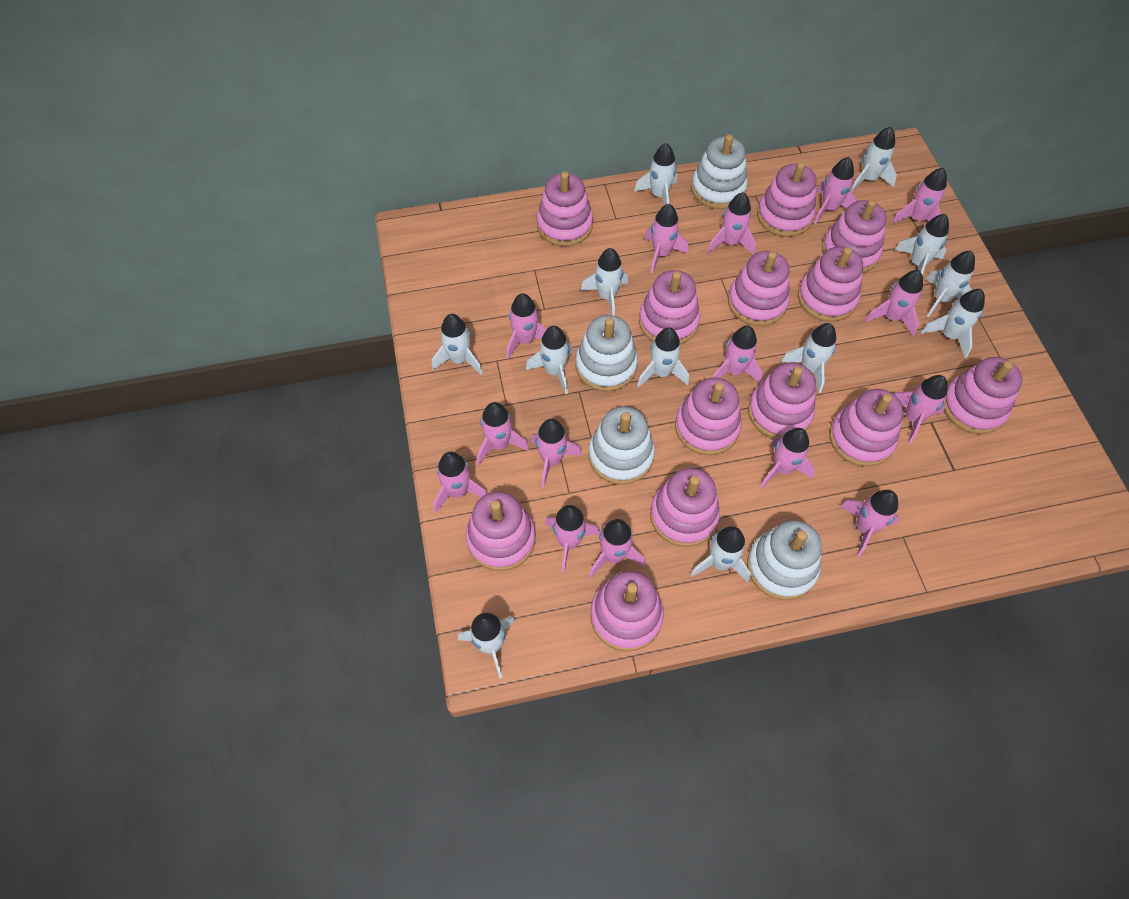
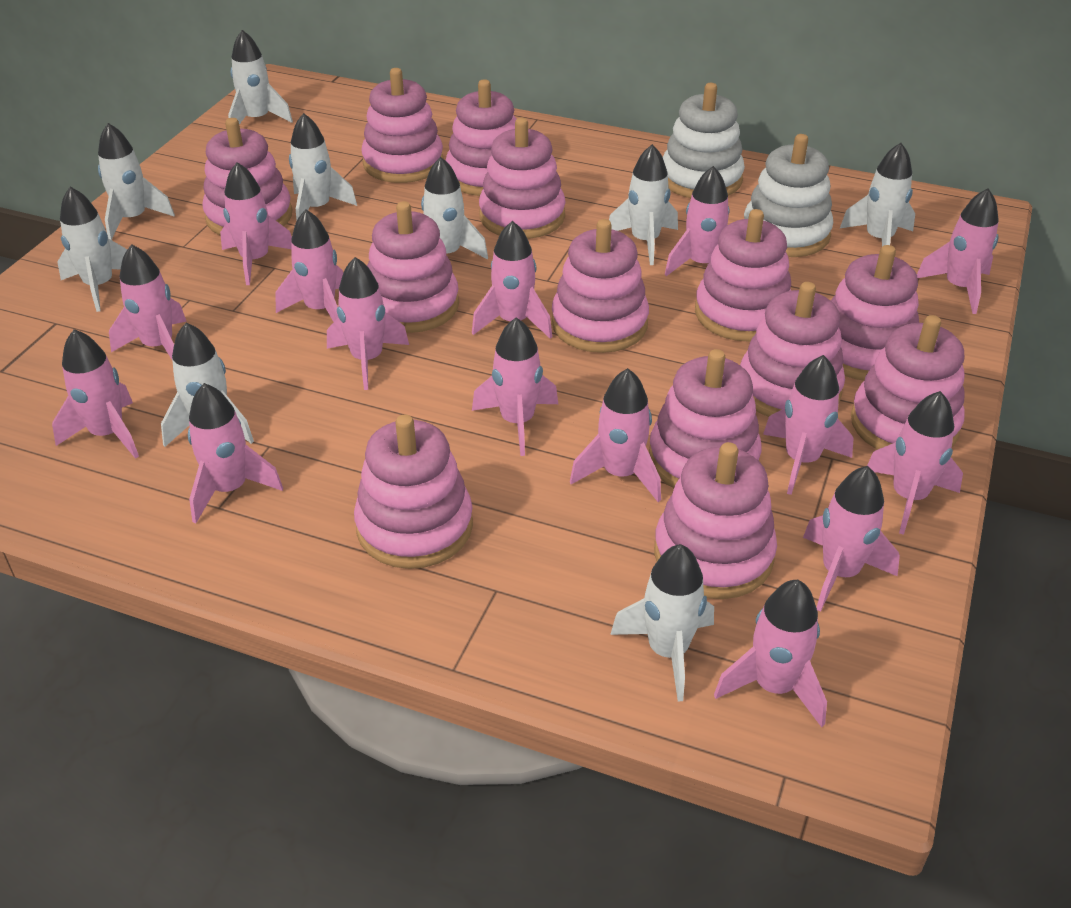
white rocket: 12 -> 9
white stacking toy: 4 -> 2

